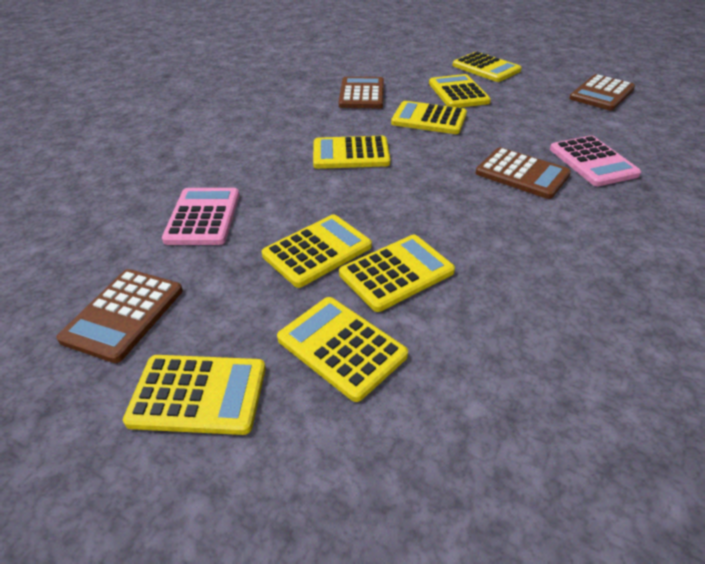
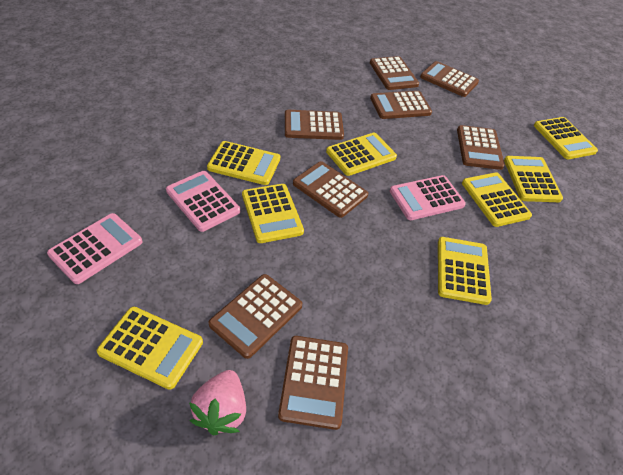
brown calculator: 4 -> 8
pink calculator: 2 -> 3
pink strawberry: 0 -> 1

